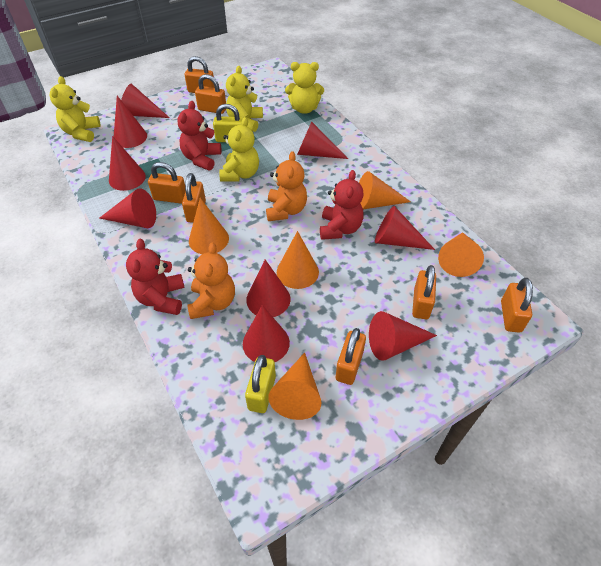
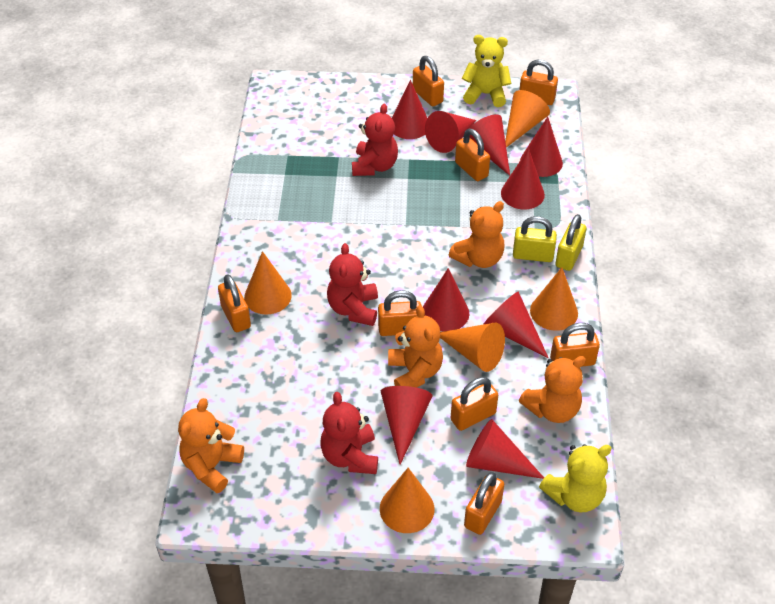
orange padlock: 7 -> 8
orange teddy bear: 2 -> 4
yellow teddy bear: 4 -> 2

